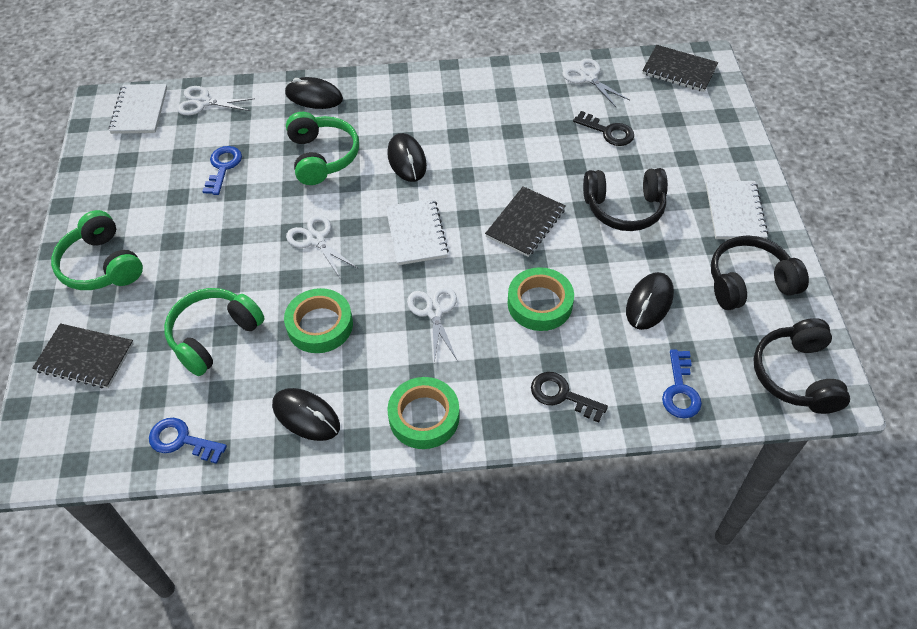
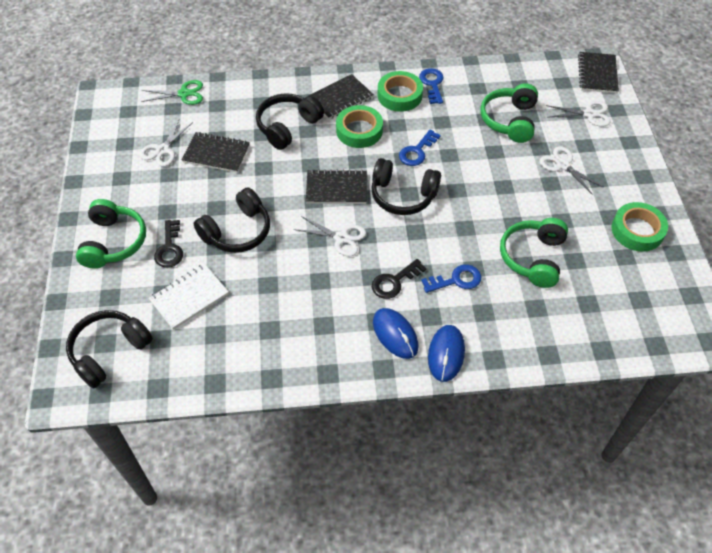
black headphones: 3 -> 4
black mouse: 4 -> 0
black notebook: 3 -> 4
blue mouse: 0 -> 2
green scissors: 0 -> 1
white notebook: 3 -> 1

